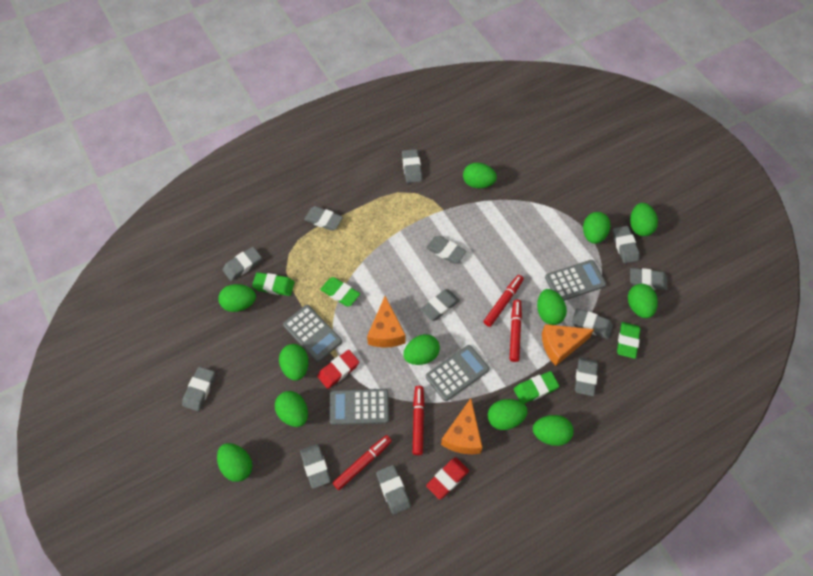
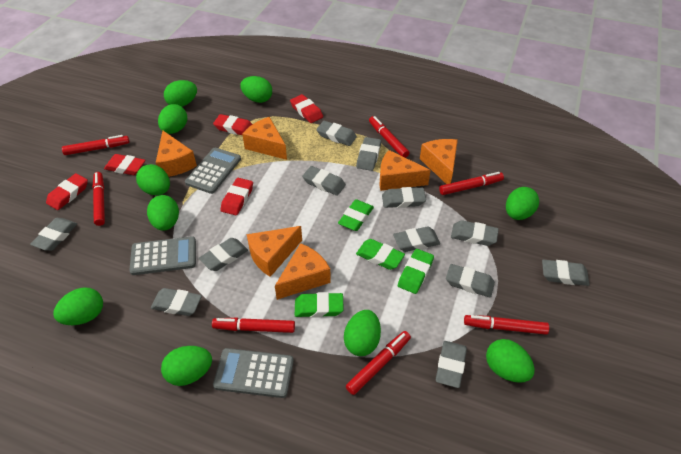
green egg: 12 -> 10
grey calculator: 4 -> 3
orange cheese: 3 -> 6
red eraser: 2 -> 5
red marker: 4 -> 7

